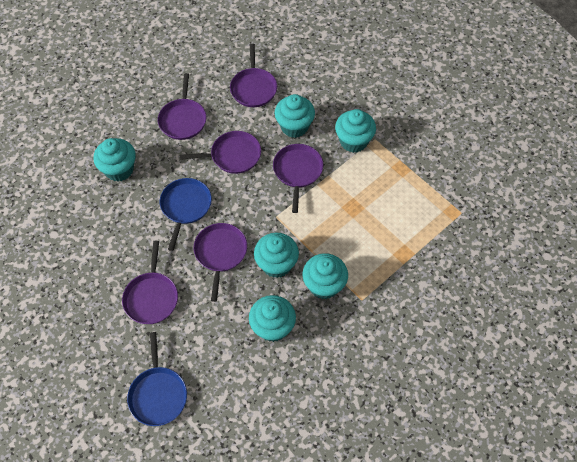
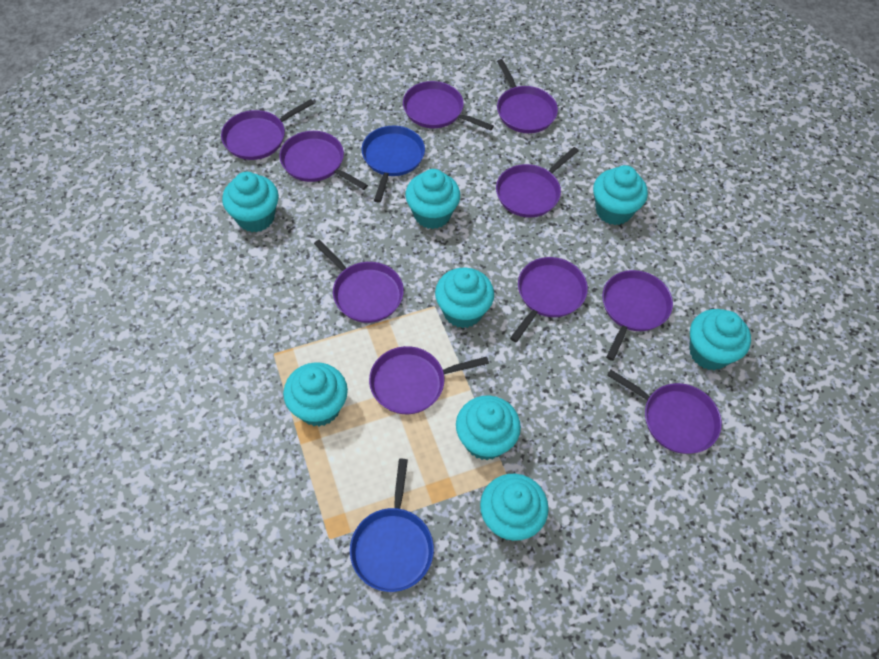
purple pan: 6 -> 10
turquoise cupcake: 6 -> 8

